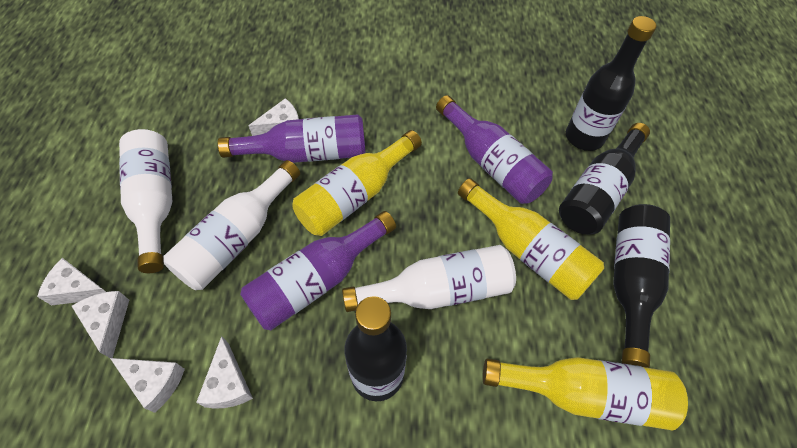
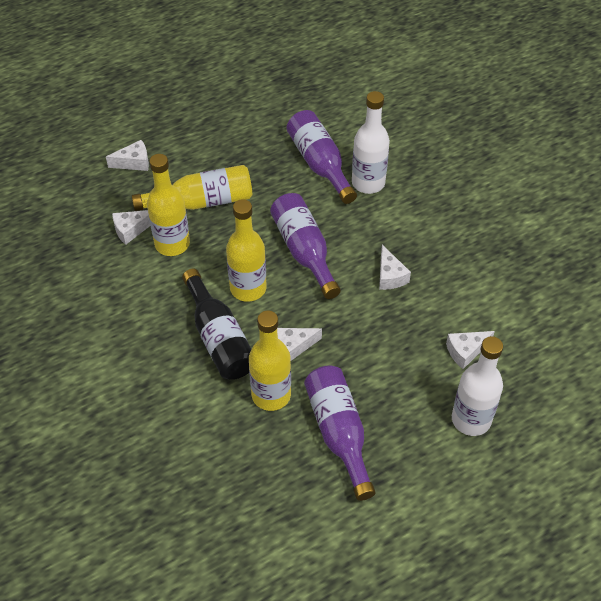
black bottle: 4 -> 1
white bottle: 3 -> 2
yellow bottle: 3 -> 4

